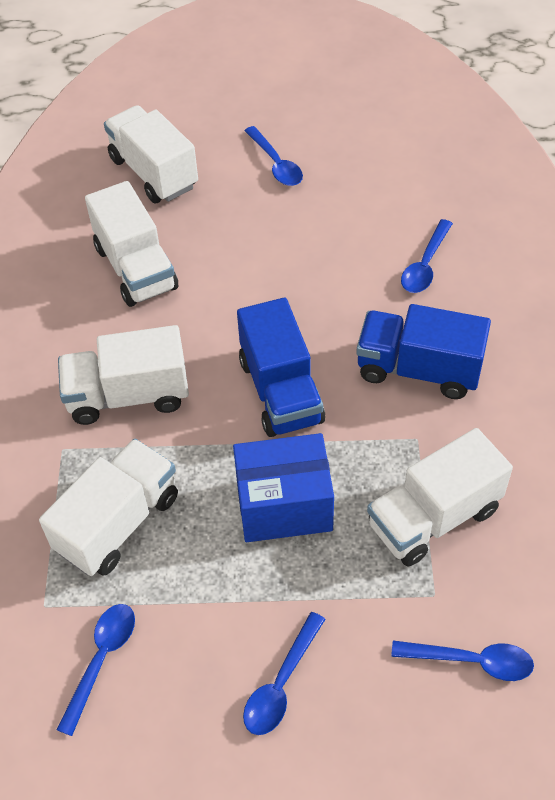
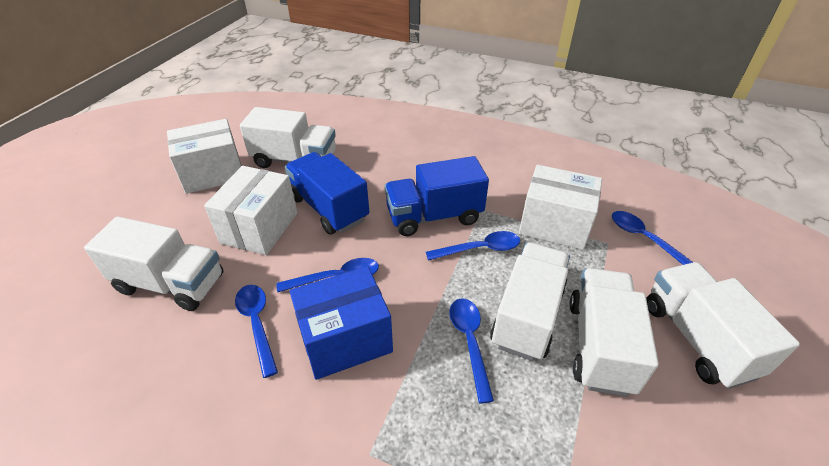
white box: 0 -> 3

